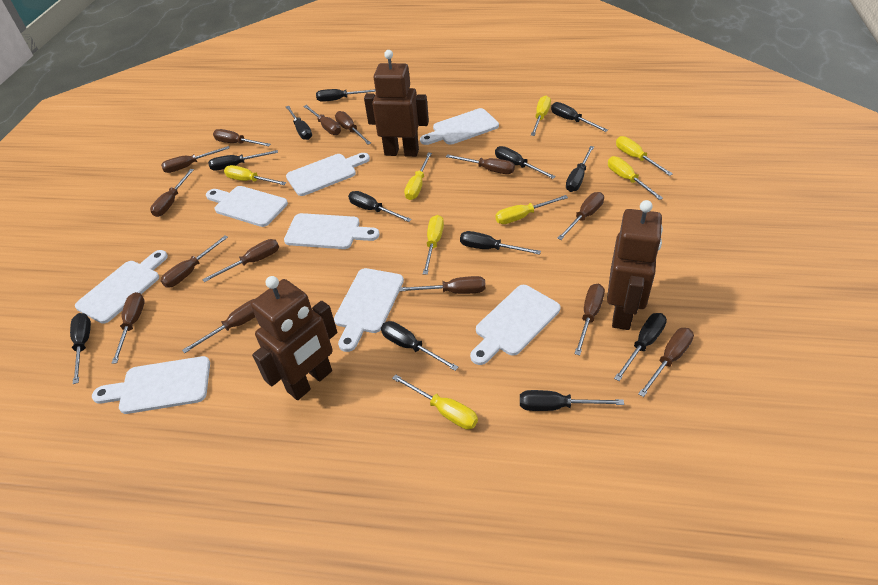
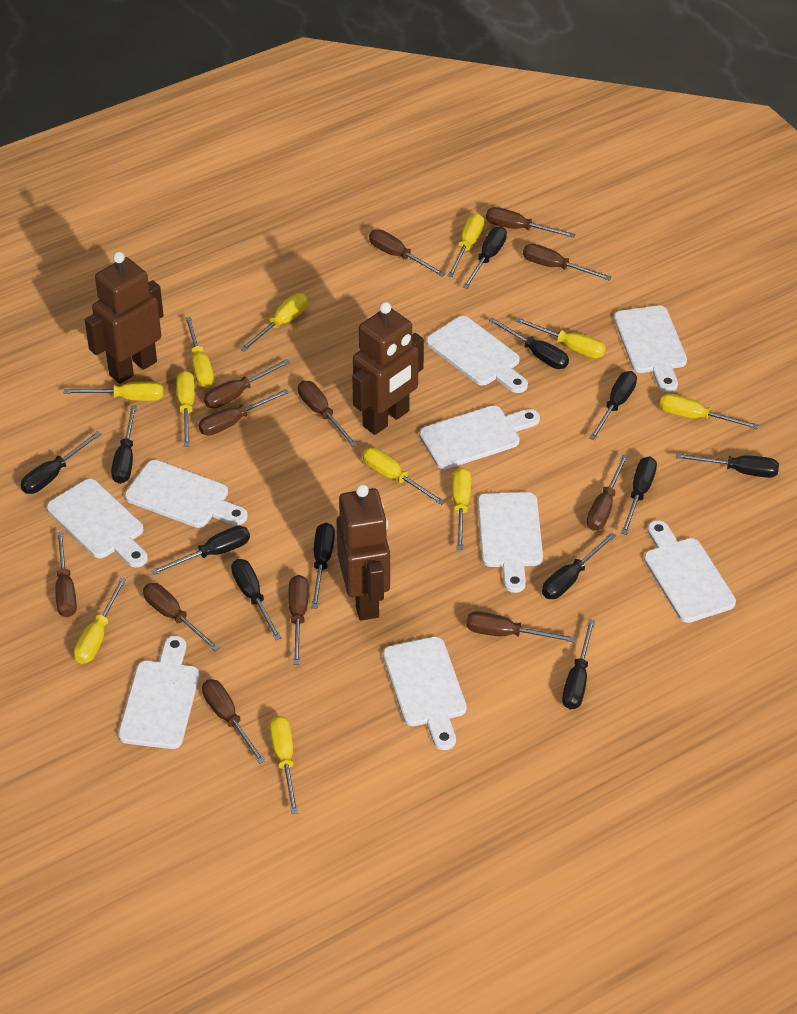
brown screwdriver: 14 -> 12
white cutting board: 8 -> 9
yellow screwdriver: 8 -> 11

